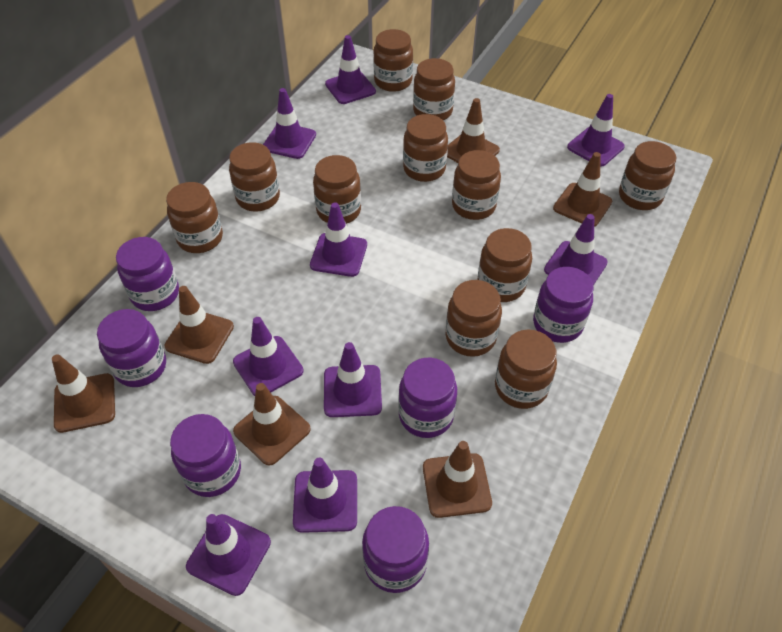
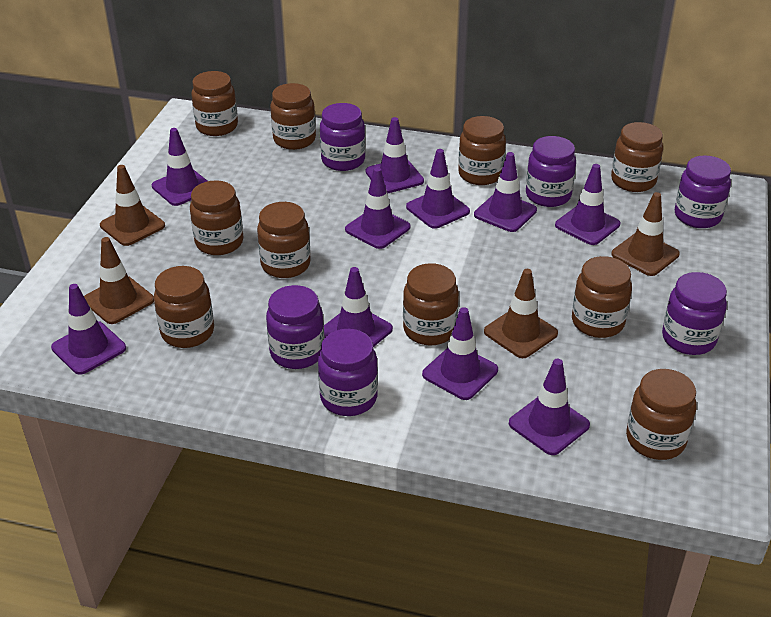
brown jar: 11 -> 10
brown traffic cone: 6 -> 4
purple traffic cone: 9 -> 10

